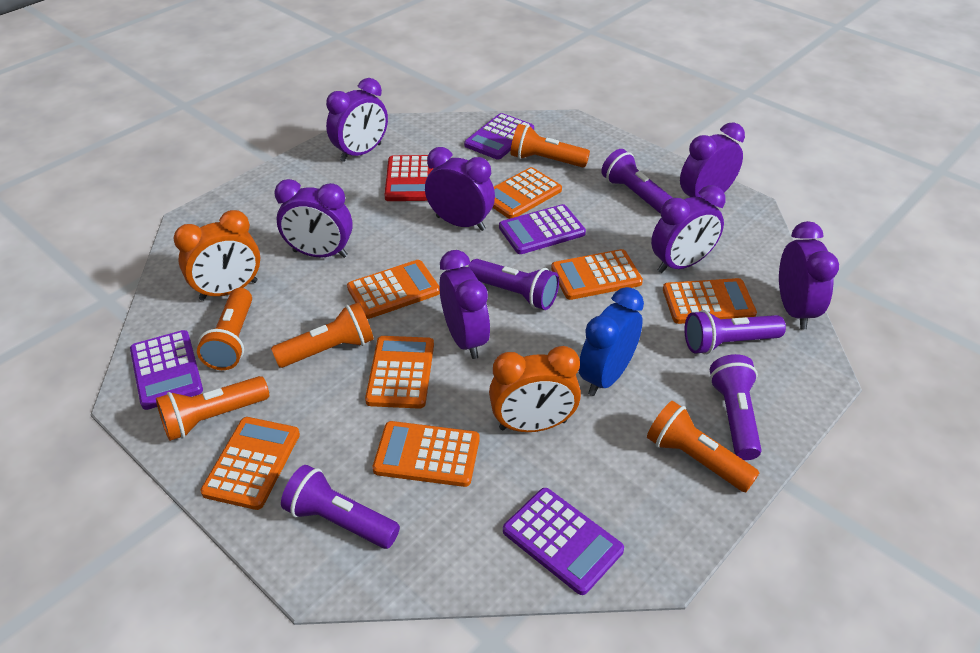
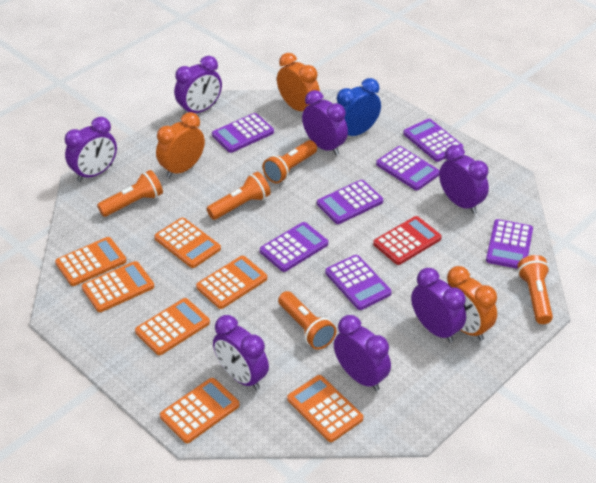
orange clock: 2 -> 3
purple calculator: 4 -> 7
purple flashlight: 5 -> 0

